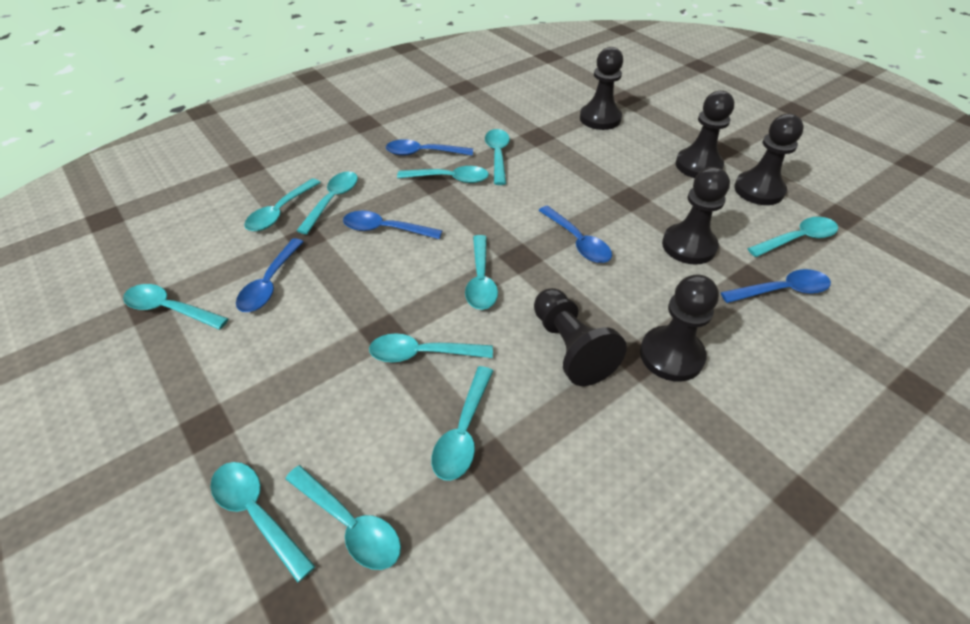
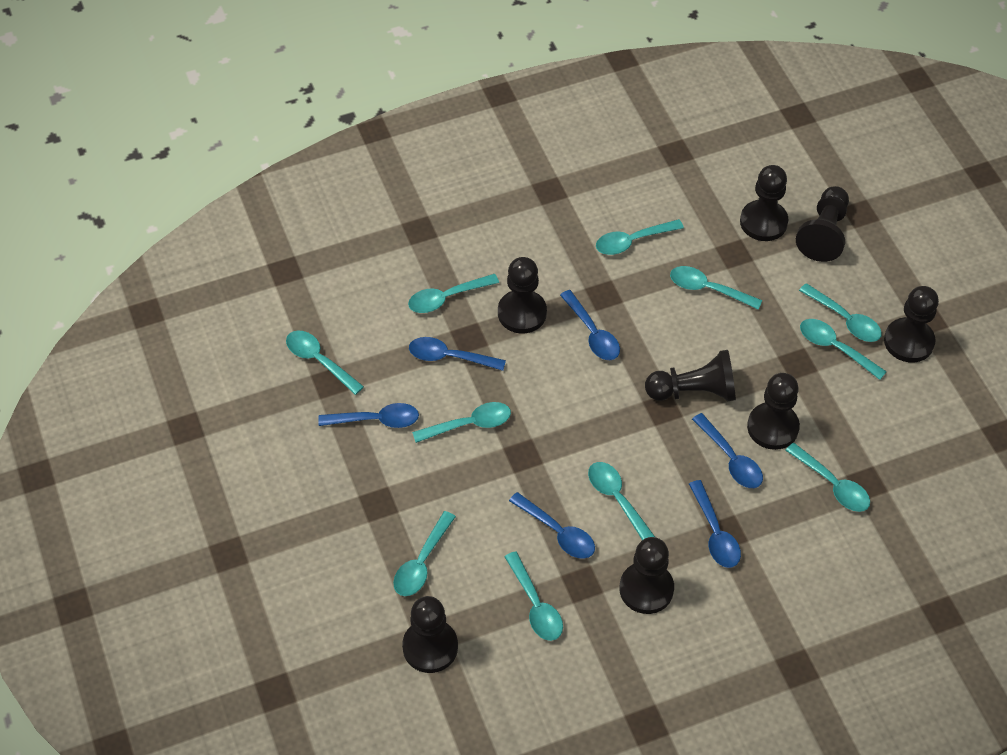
black pawn: 6 -> 8
blue spoon: 5 -> 6

